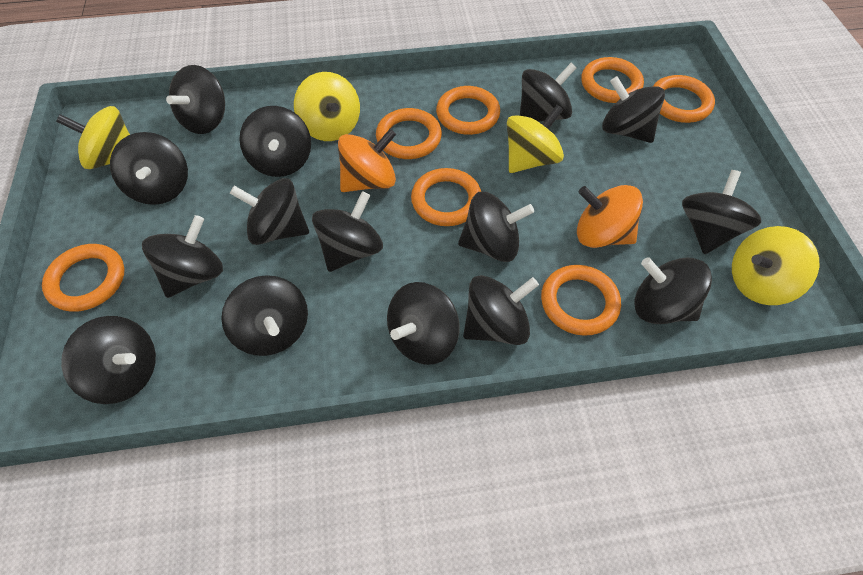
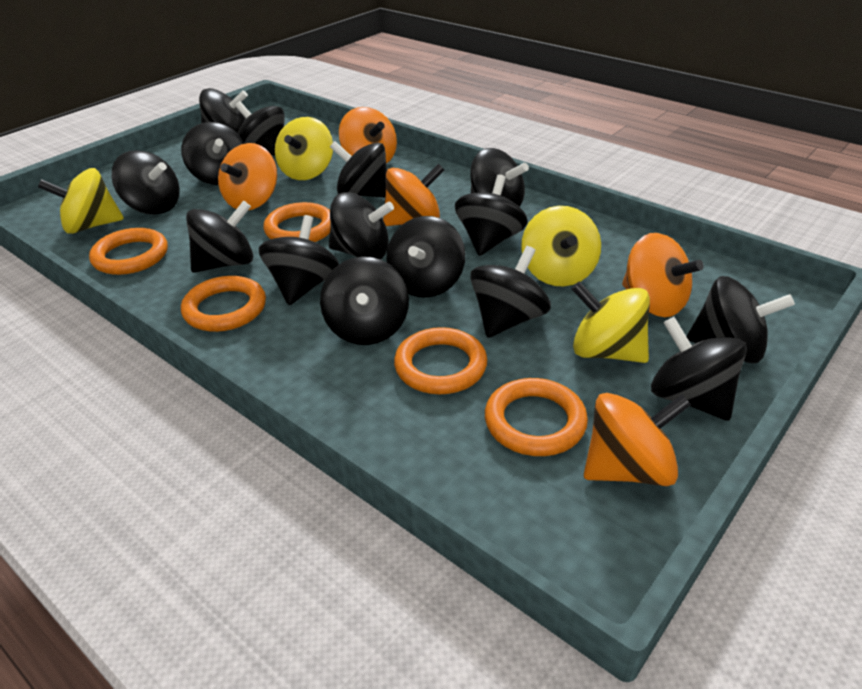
orange ring: 7 -> 5
orange spinning top: 2 -> 5

